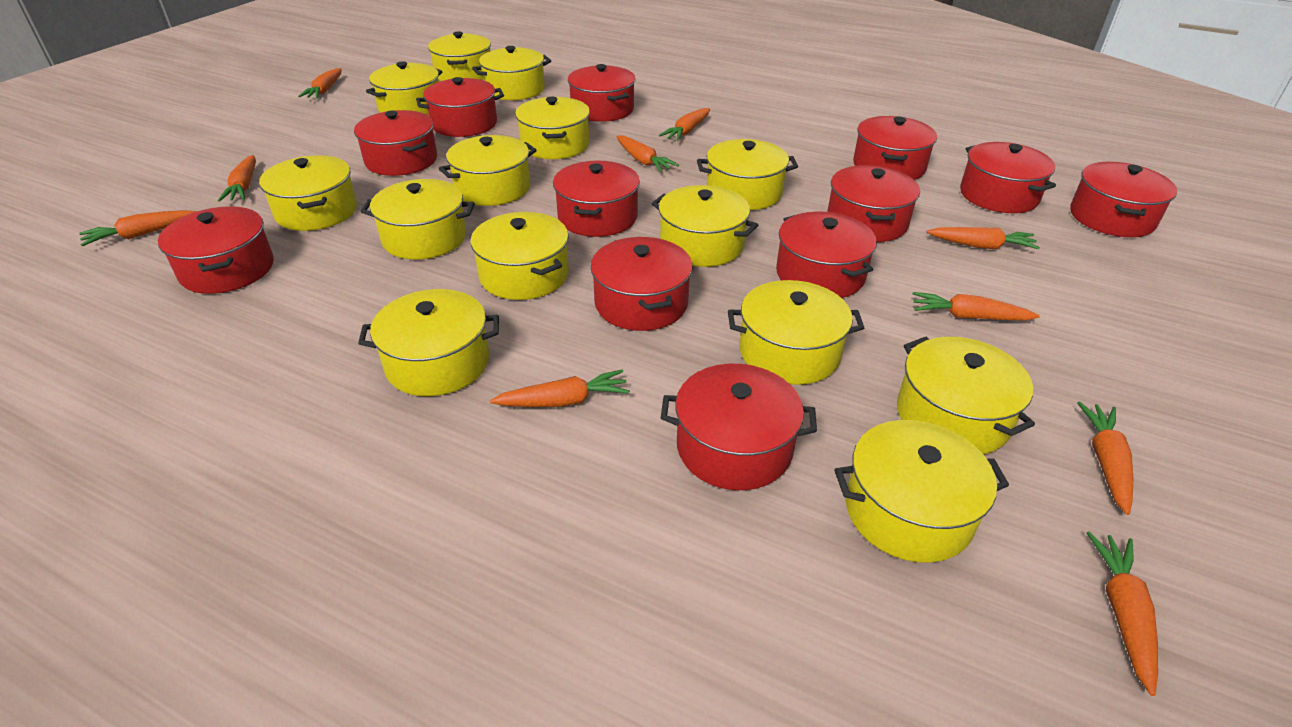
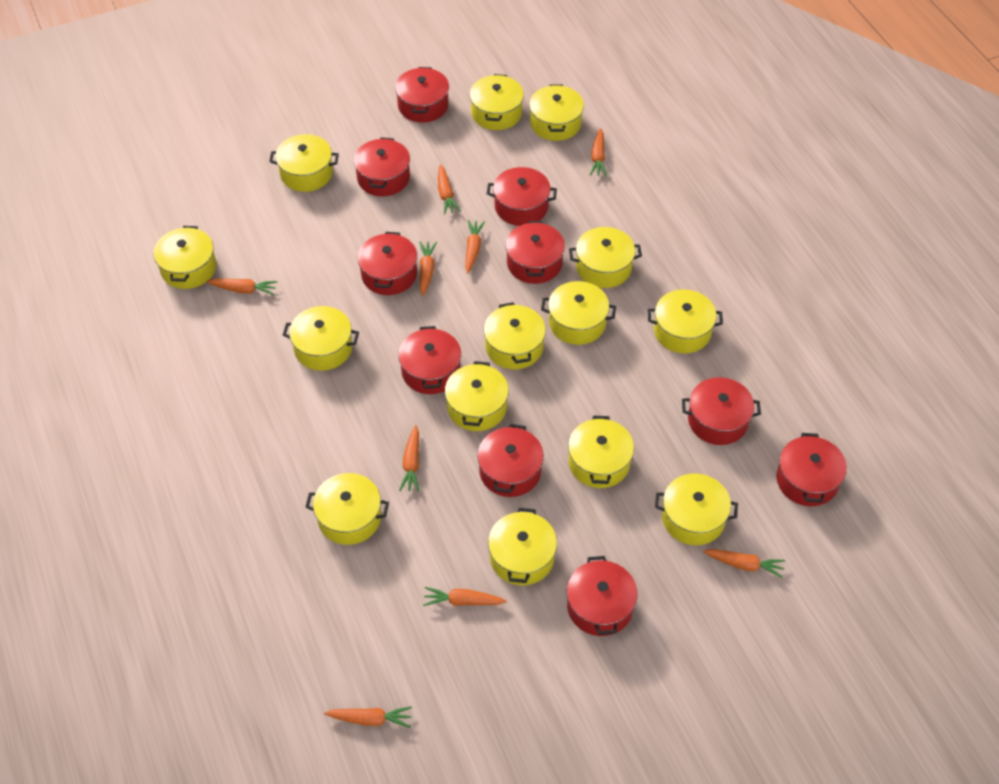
orange carrot: 10 -> 9
red pot: 12 -> 10

